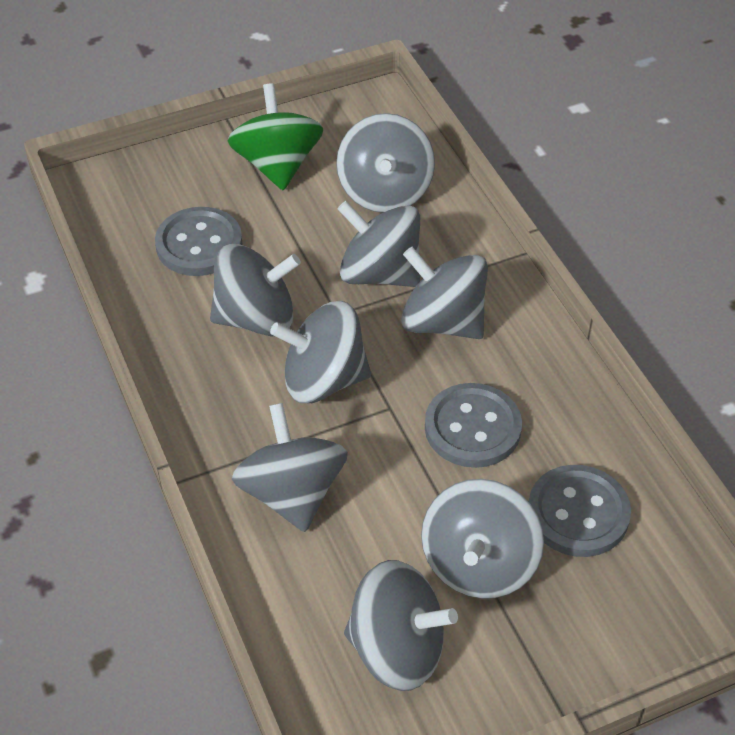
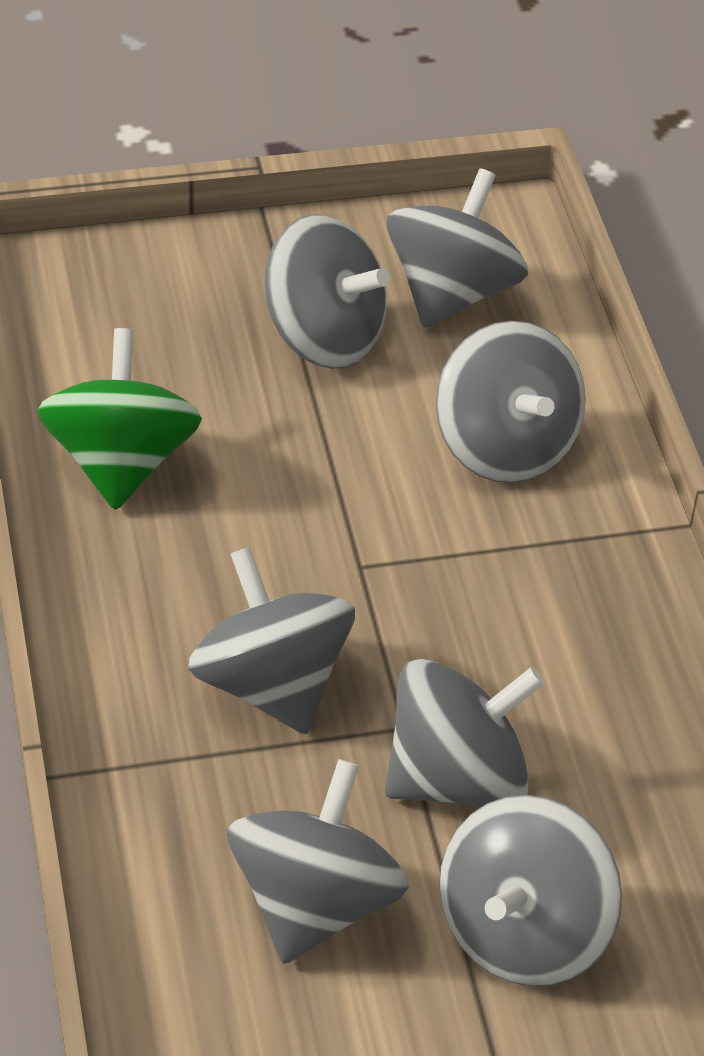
grey button: 3 -> 0
grey spinning top: 8 -> 7

